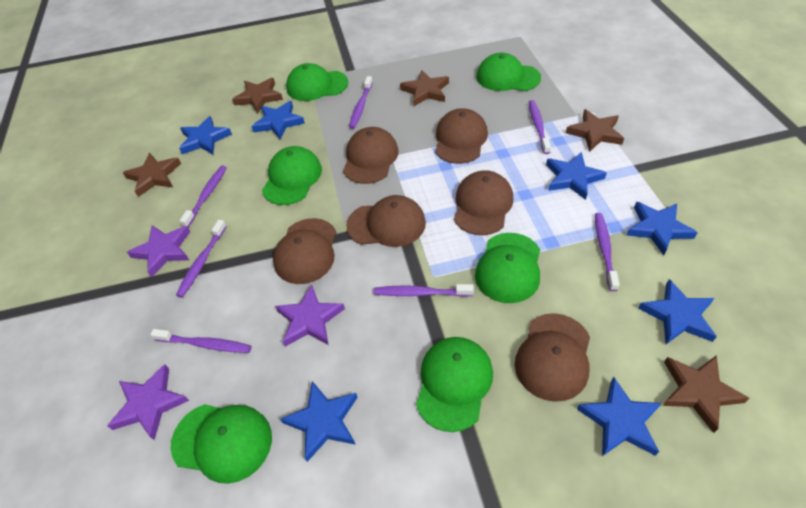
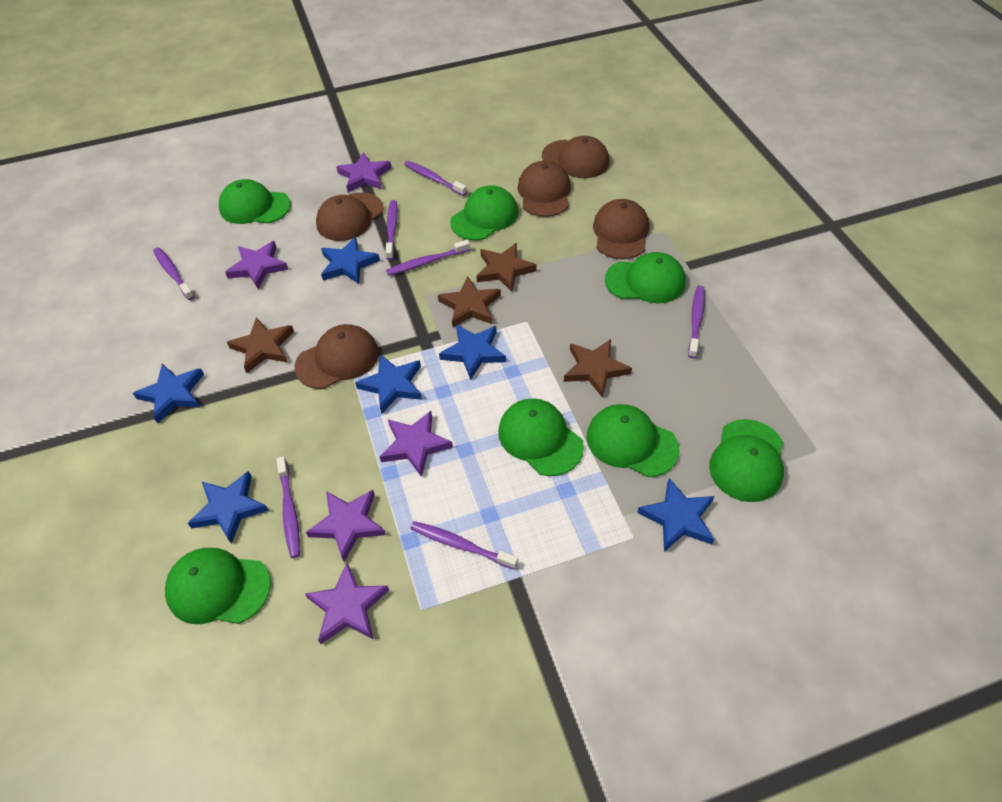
blue star: 7 -> 6
brown cap: 6 -> 5
brown star: 5 -> 4
green cap: 6 -> 7
purple star: 3 -> 5

